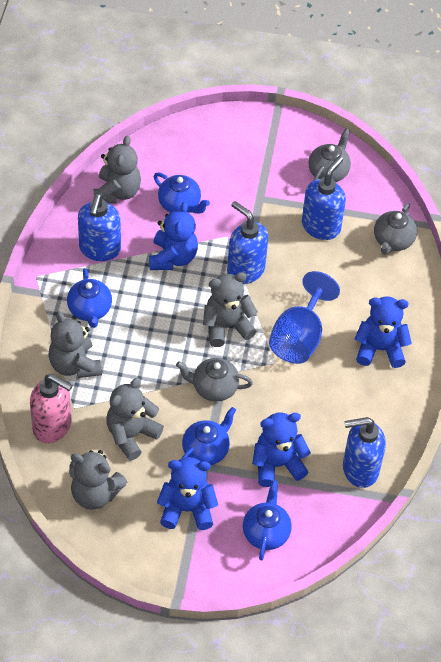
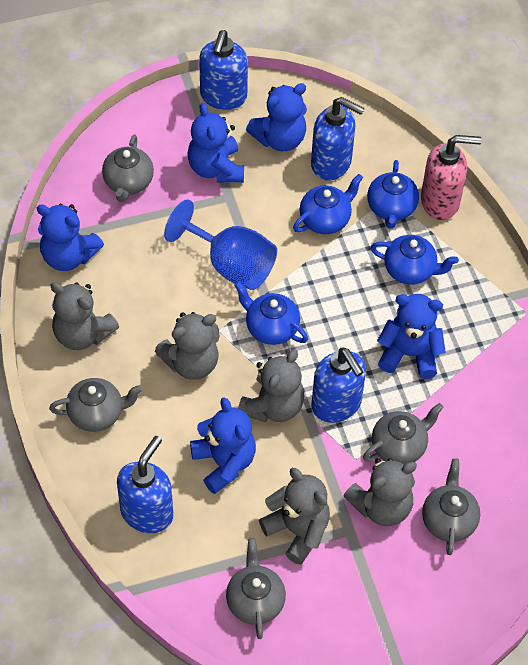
blue teddy bear: 4 -> 5
grey teapot: 3 -> 5

